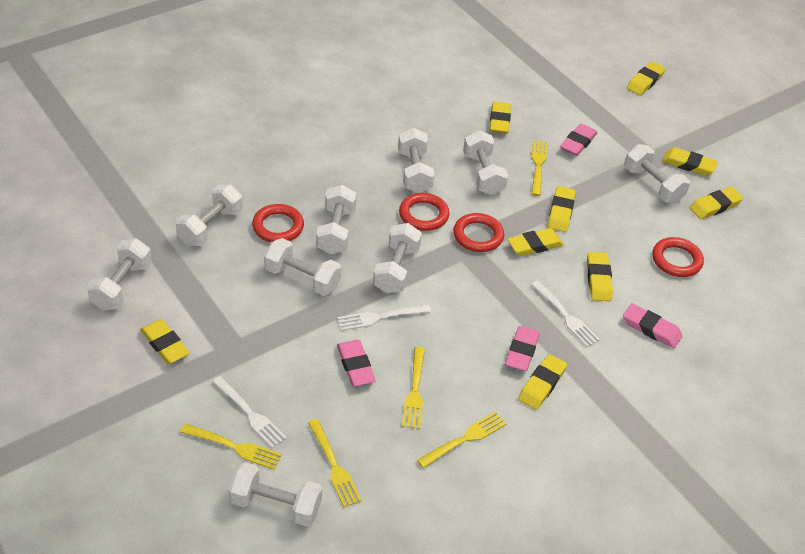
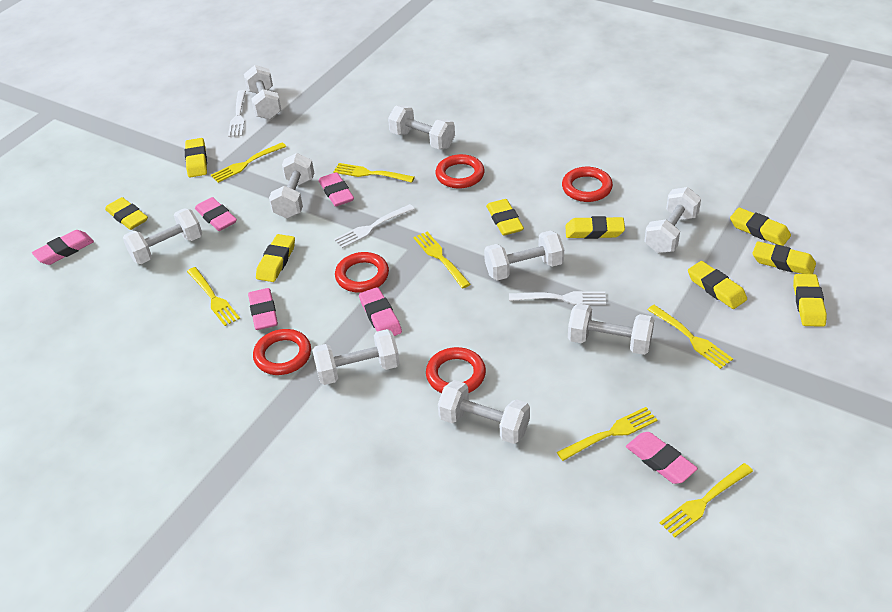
pink eraser: 4 -> 6
red ring: 4 -> 5
yellow fork: 5 -> 7

